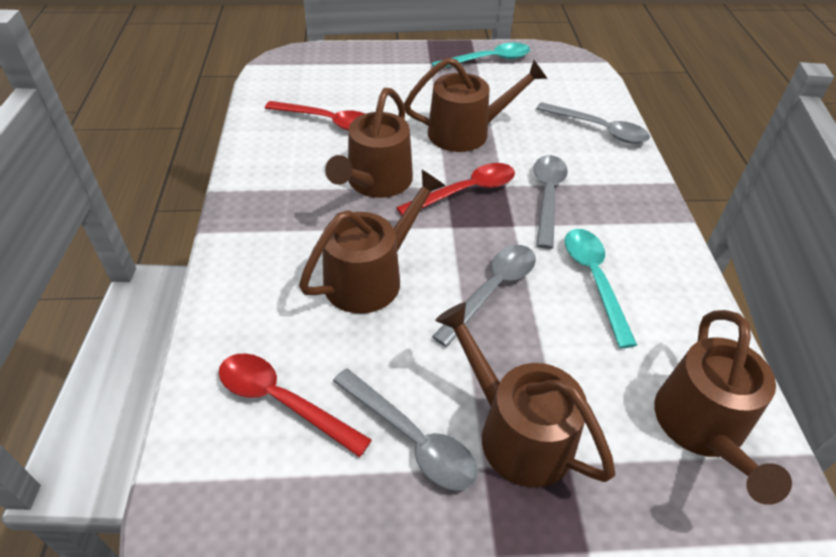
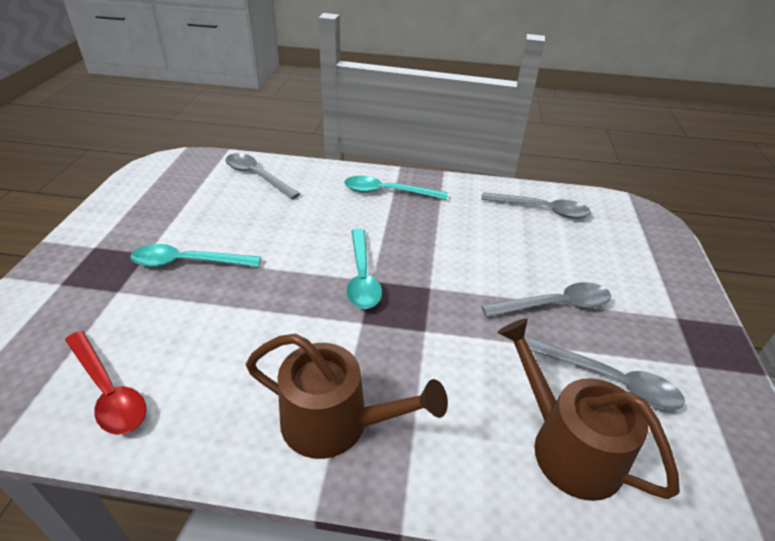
brown watering can: 5 -> 2
red spoon: 3 -> 1
turquoise spoon: 2 -> 3

